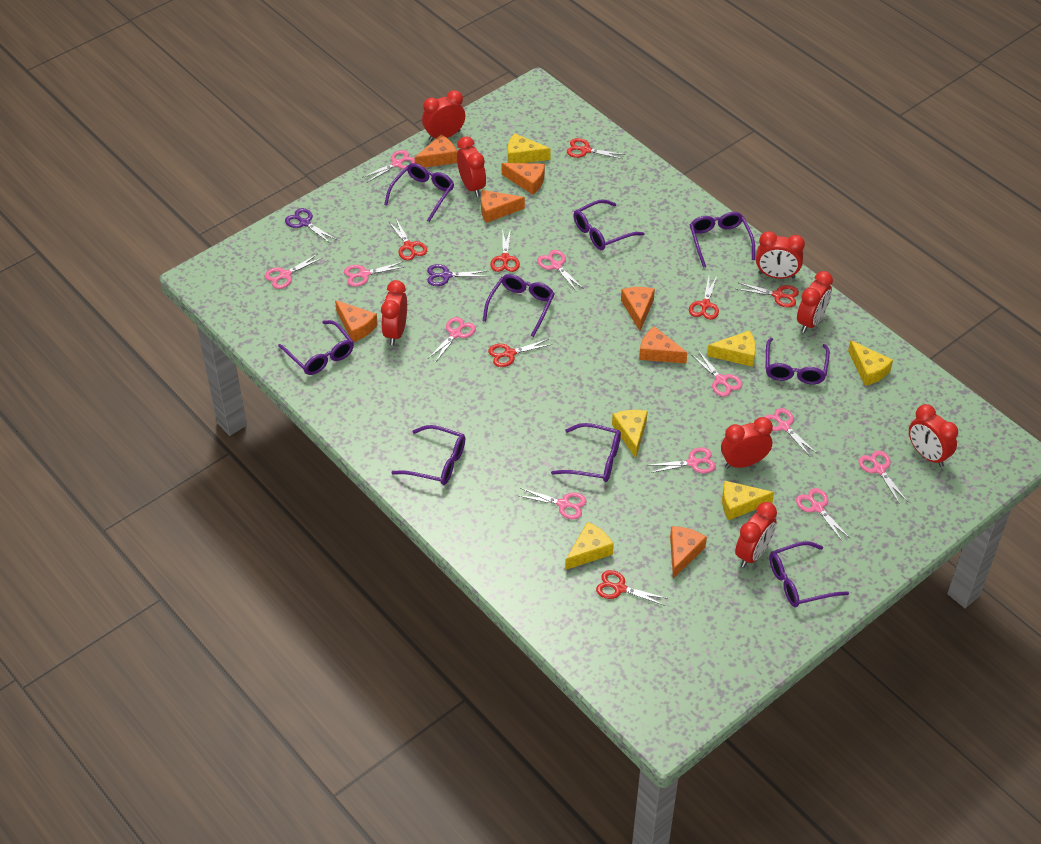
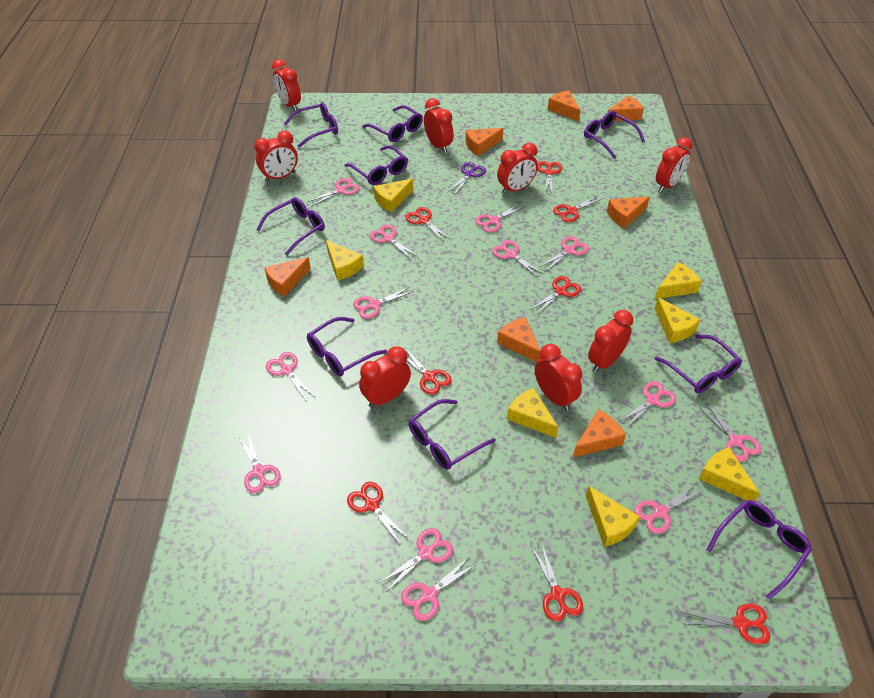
pink scissors: 11 -> 13
purple scissors: 2 -> 1
red scissors: 7 -> 8
yellow cheese: 6 -> 7

